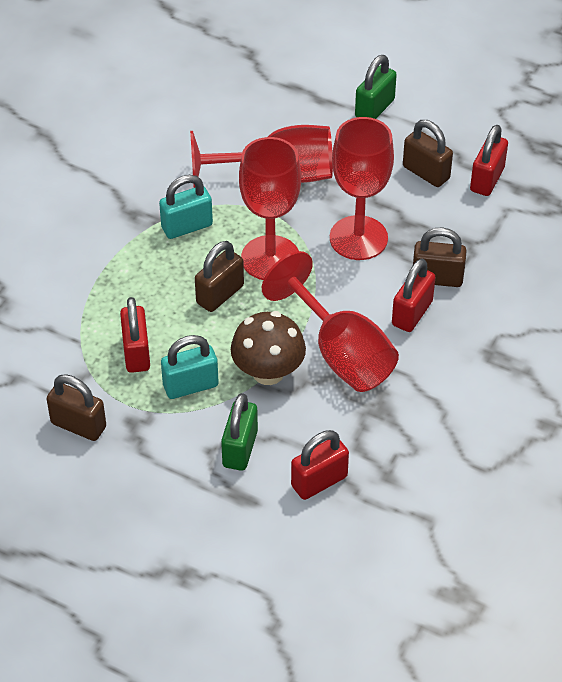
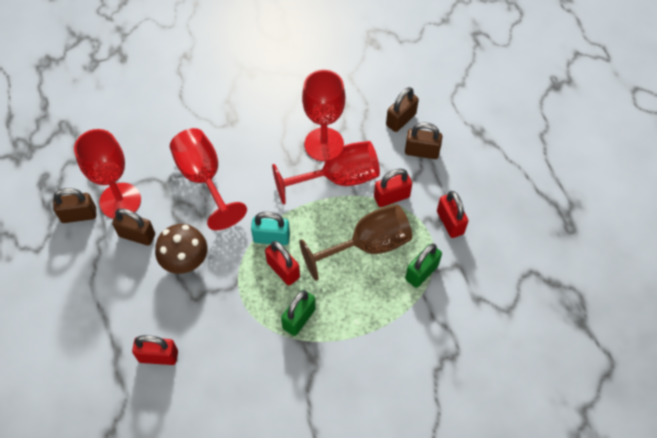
brown goblet: 0 -> 1
turquoise padlock: 2 -> 1

